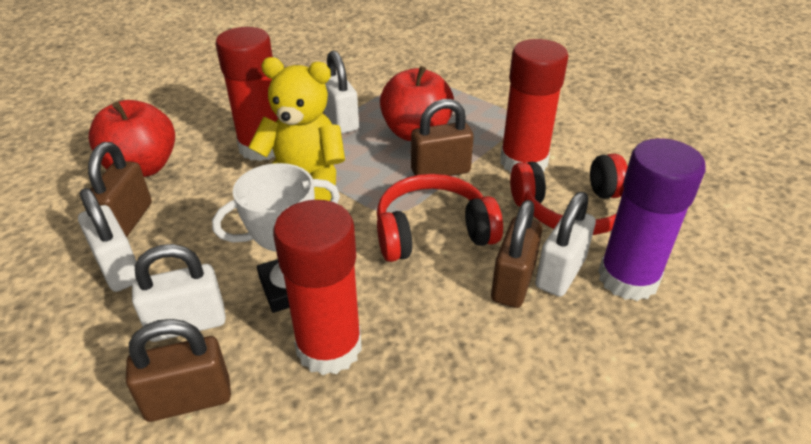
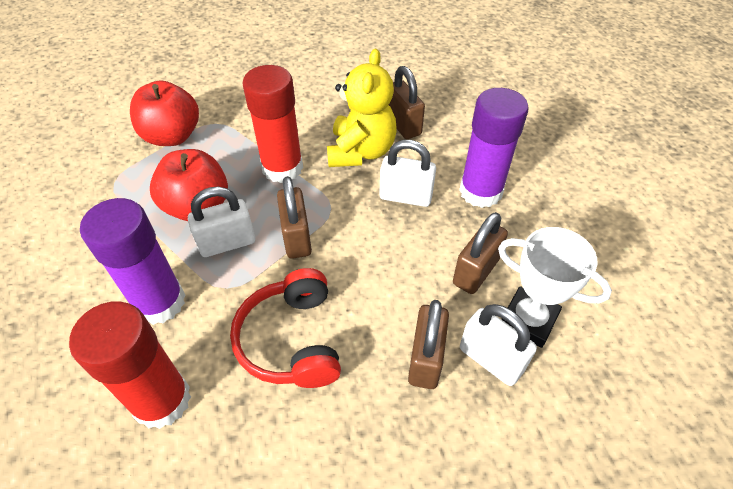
purple glue stick: 1 -> 2
red glue stick: 3 -> 2
red headphones: 2 -> 1
white padlock: 4 -> 3

